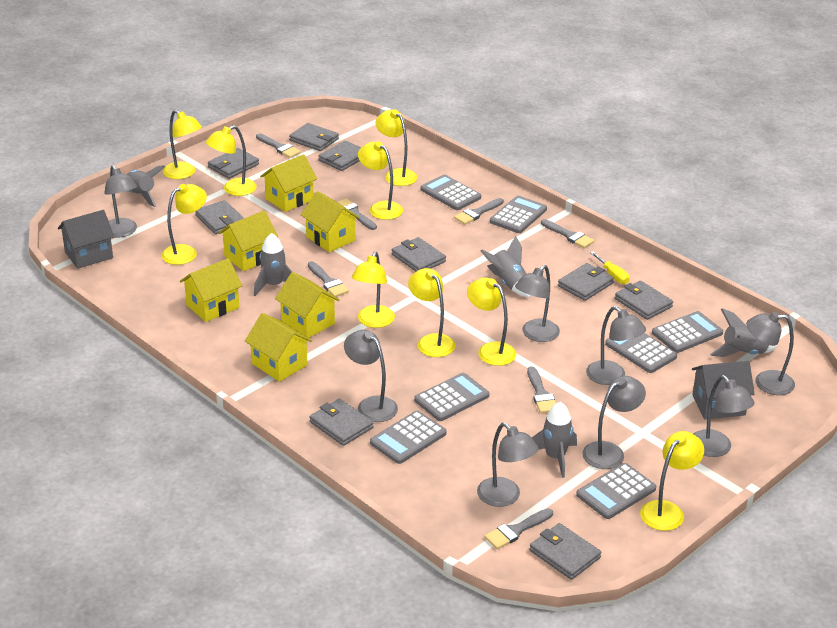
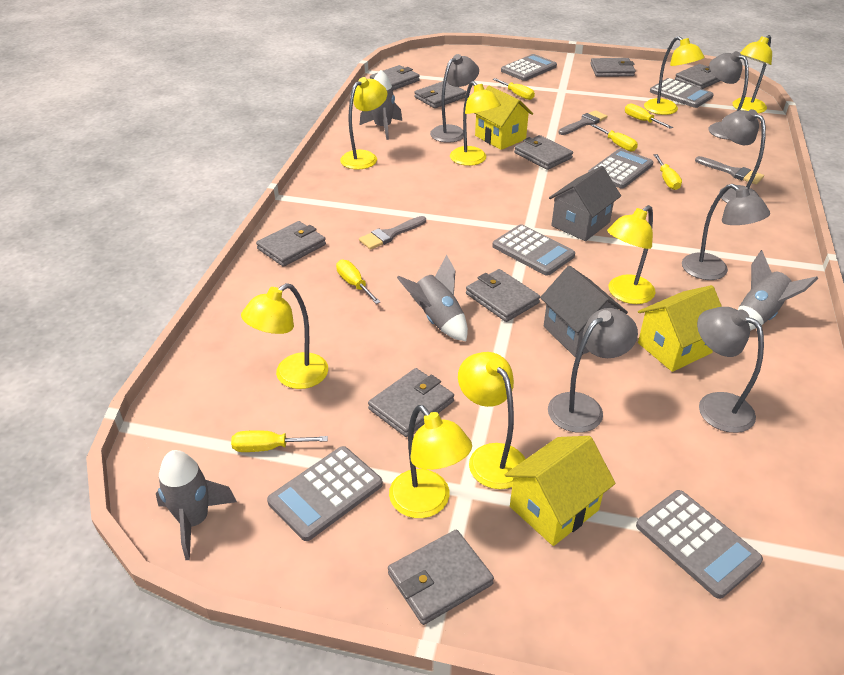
grey brush: 7 -> 3
grey calculator: 7 -> 6
grey lamp: 8 -> 6
grey rocket: 5 -> 4
yellow house: 6 -> 3
yellow lamp: 9 -> 8
yellow screwdriver: 1 -> 6

